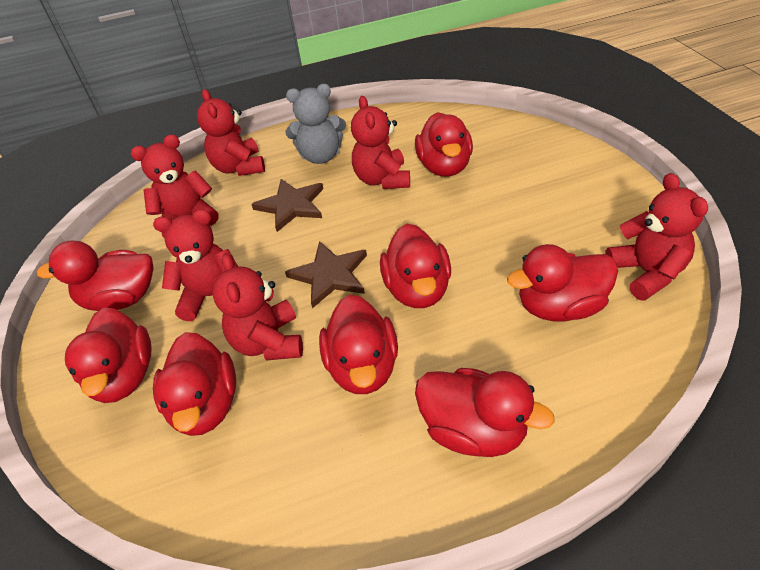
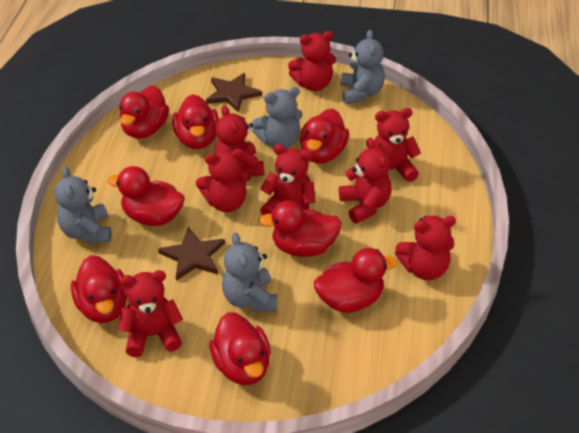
grey teddy bear: 1 -> 4
red teddy bear: 6 -> 8

